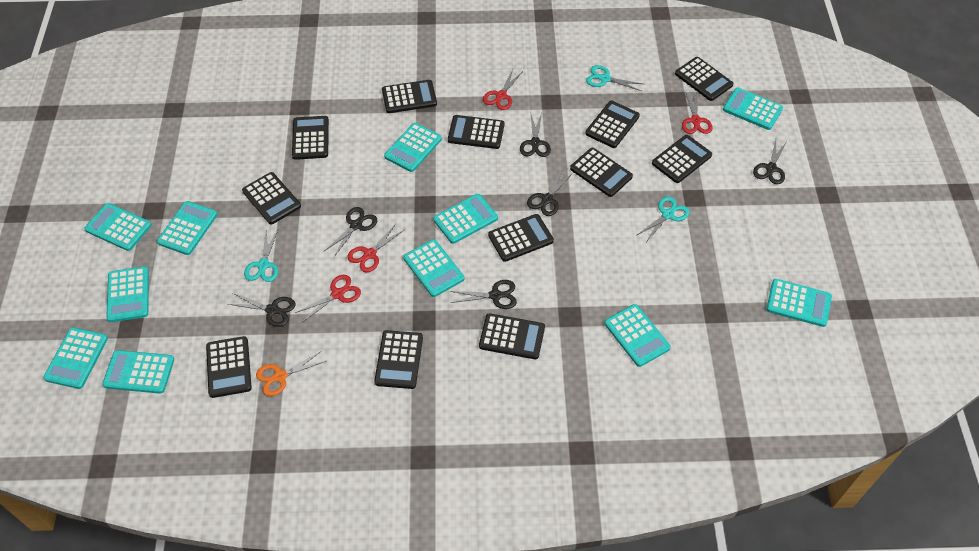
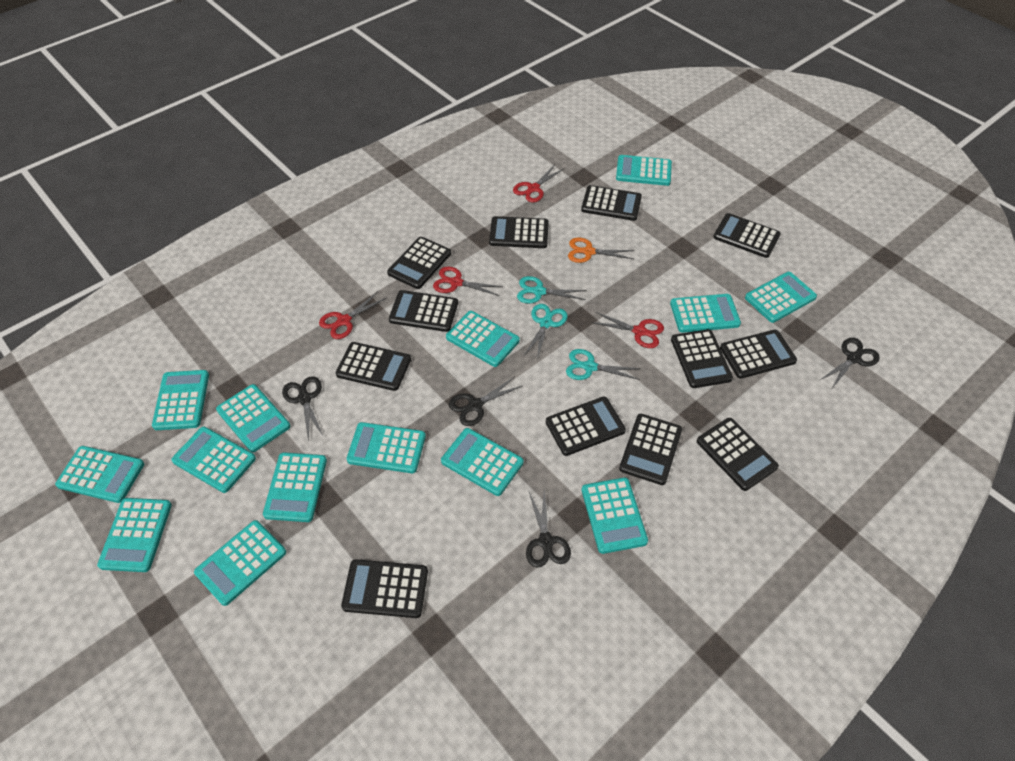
black scissors: 6 -> 4
turquoise calculator: 11 -> 14

